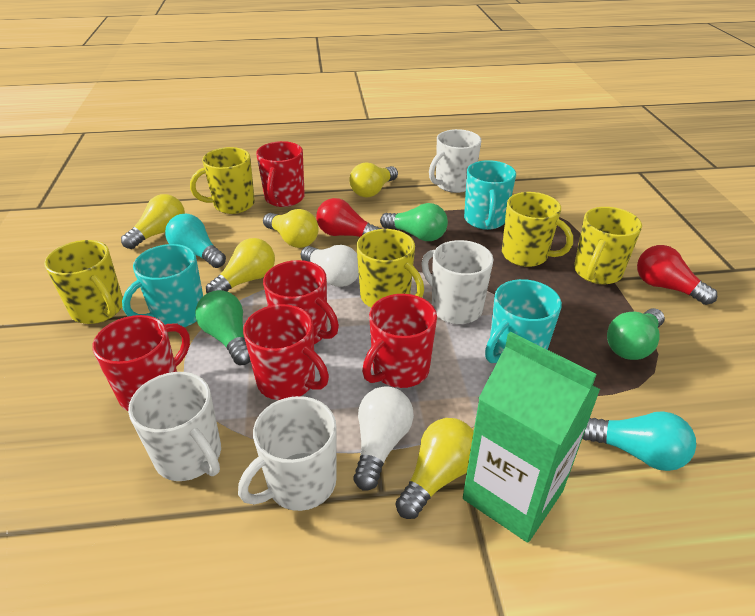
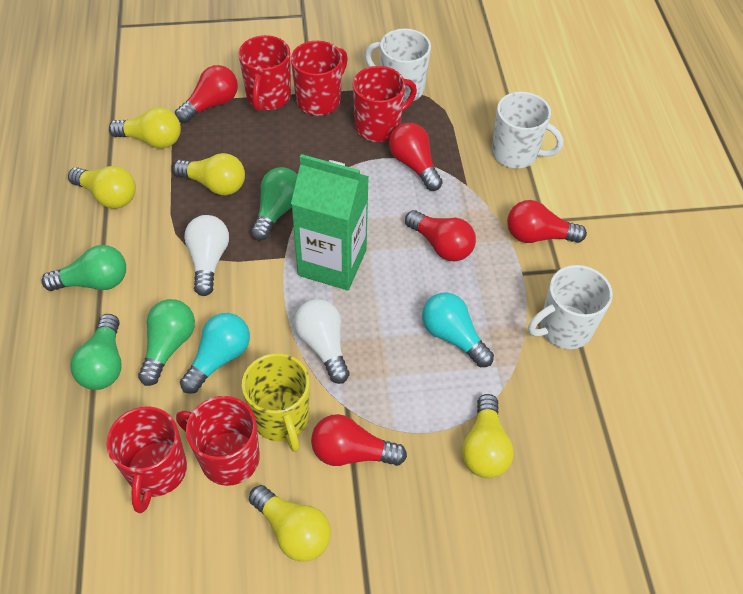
green light bulb: 3 -> 4
red light bulb: 2 -> 5
turquoise mug: 3 -> 0
white mug: 4 -> 3
yellow mug: 5 -> 1

